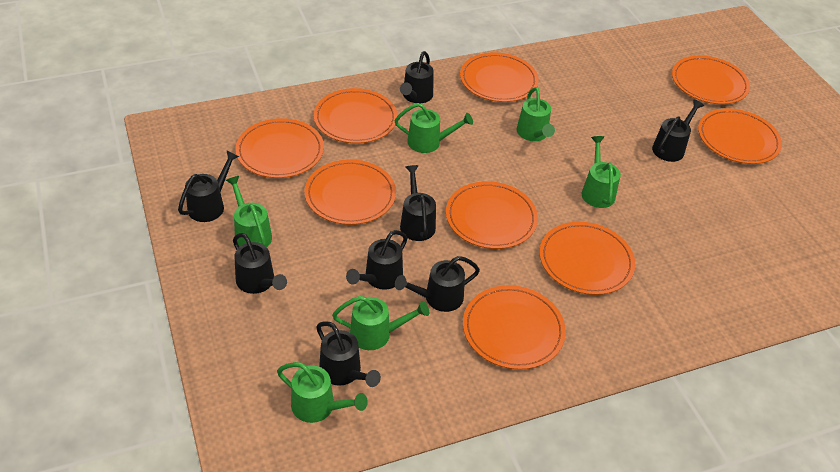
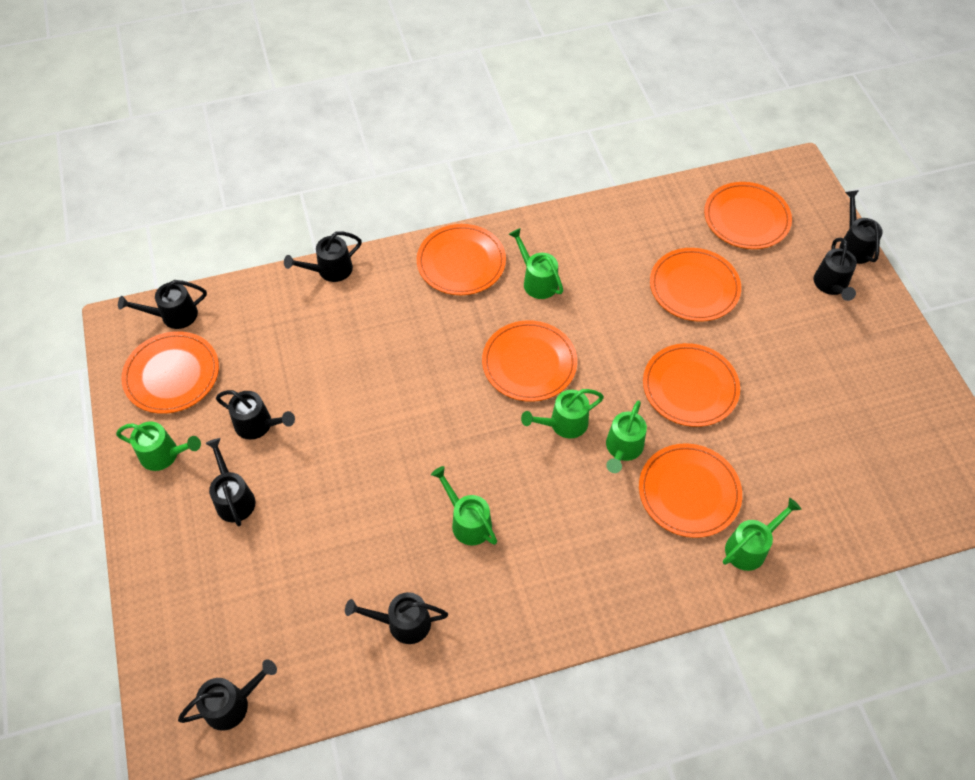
orange plate: 9 -> 7

